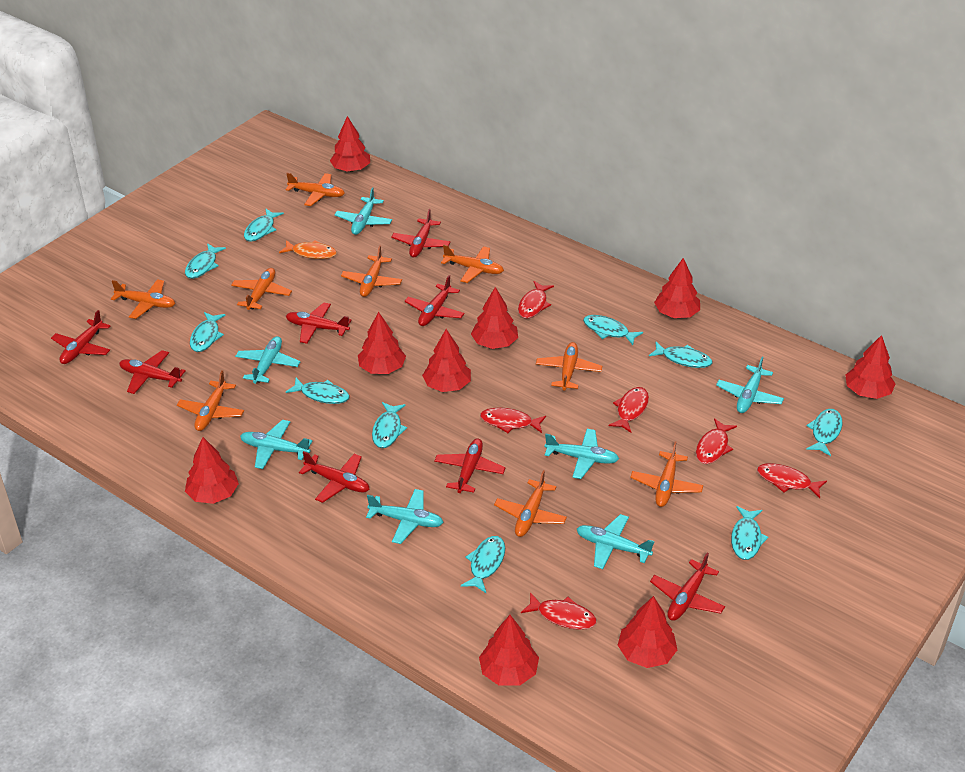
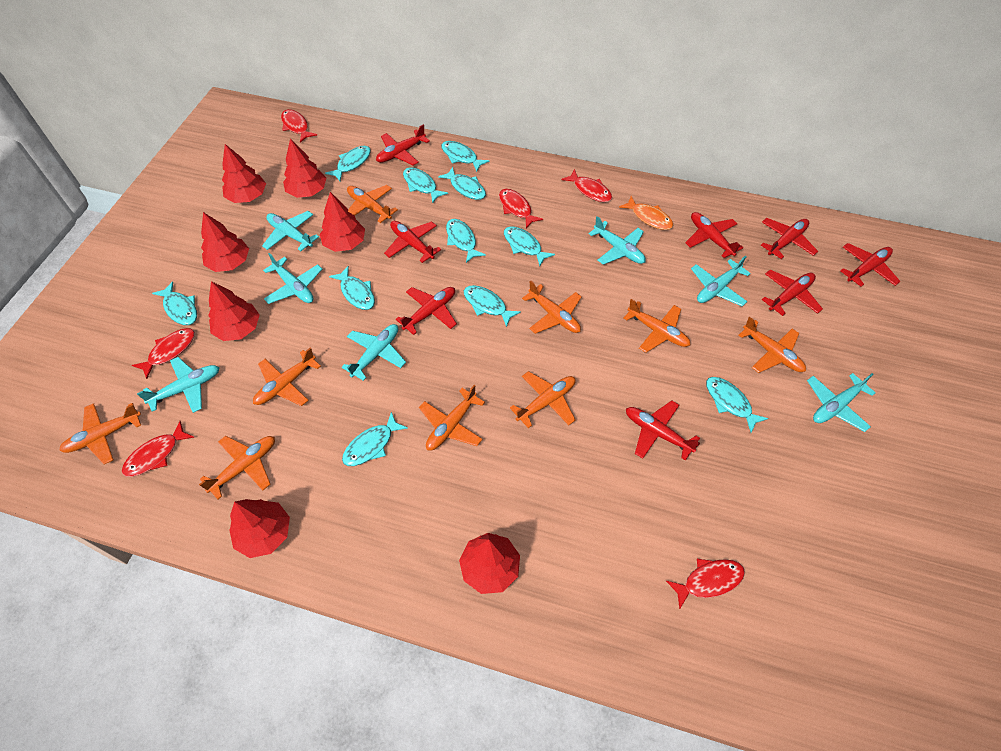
red tree: 9 -> 7
turquoise fish: 10 -> 11

